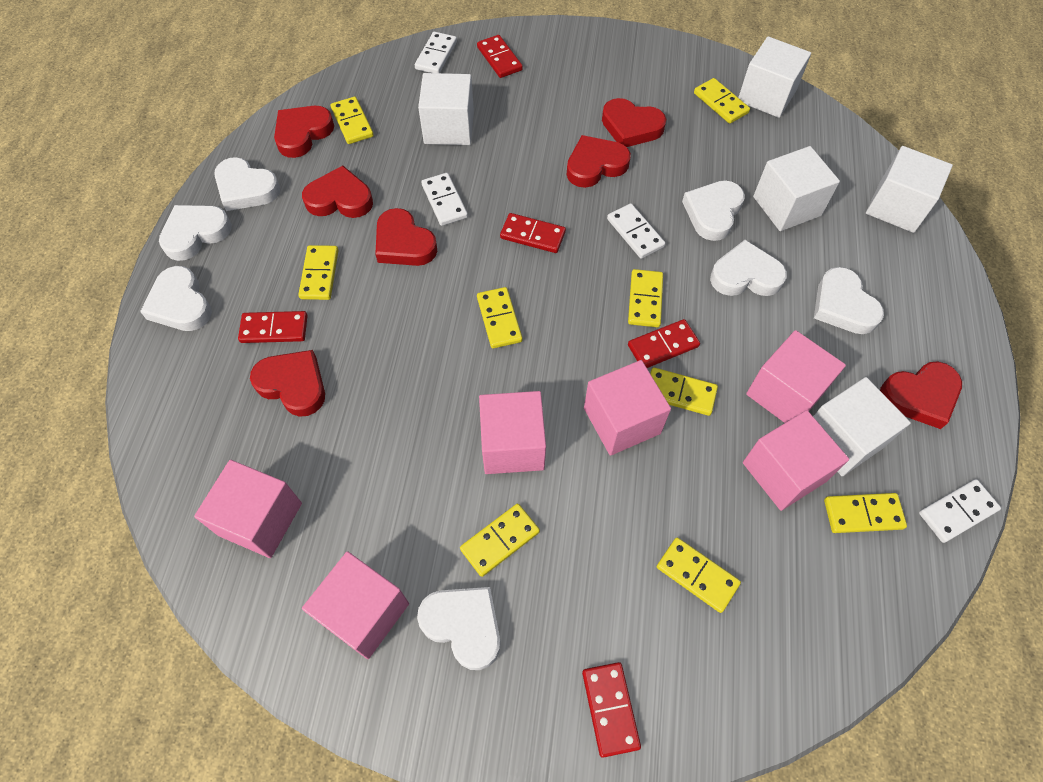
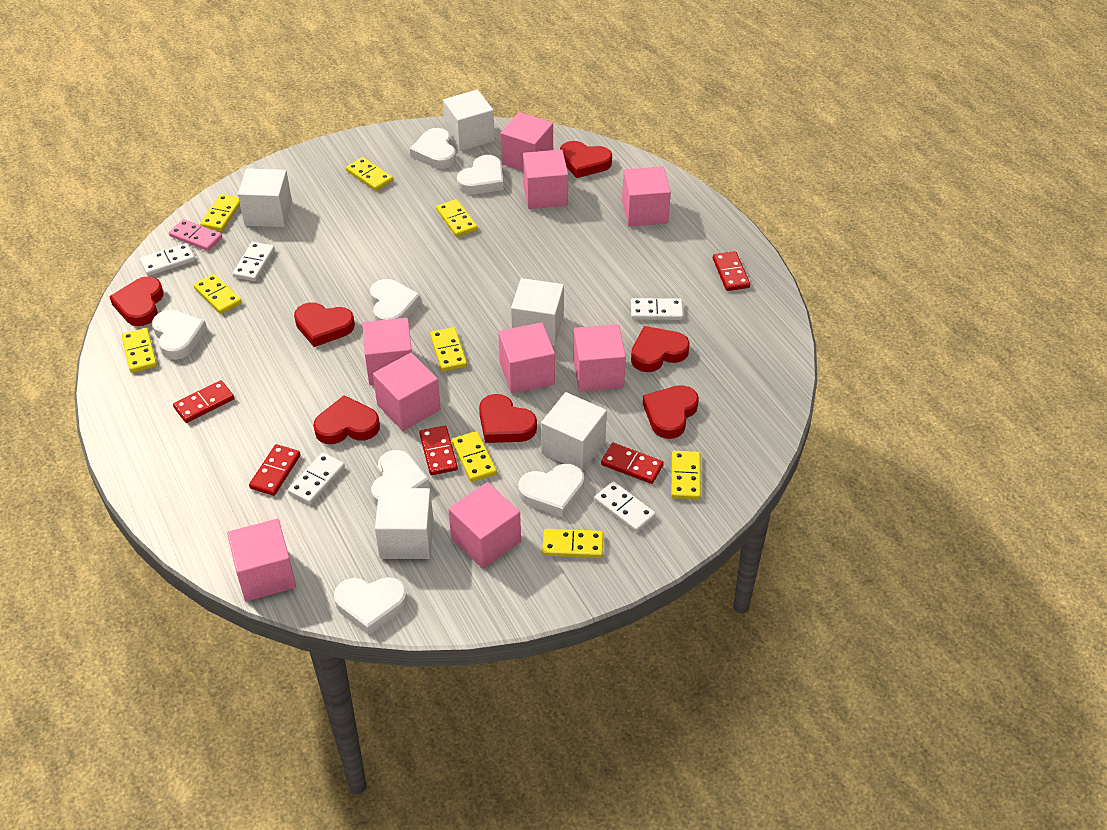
pink cube: 6 -> 9
pink domino: 0 -> 1
white domino: 4 -> 5

